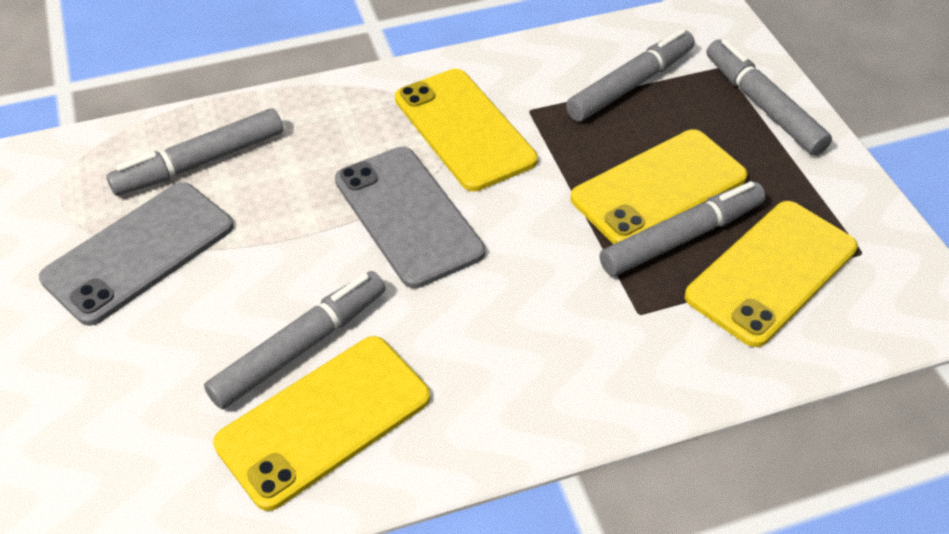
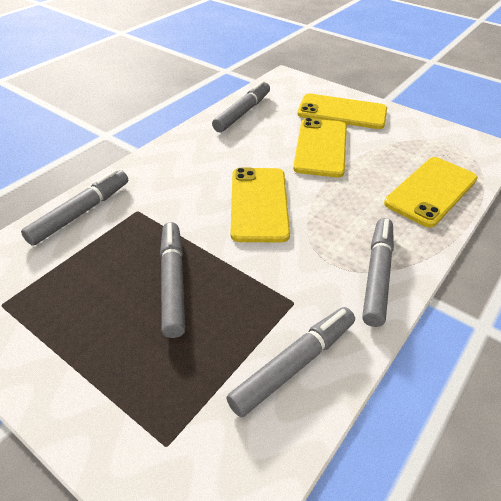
grey phone: 2 -> 0

